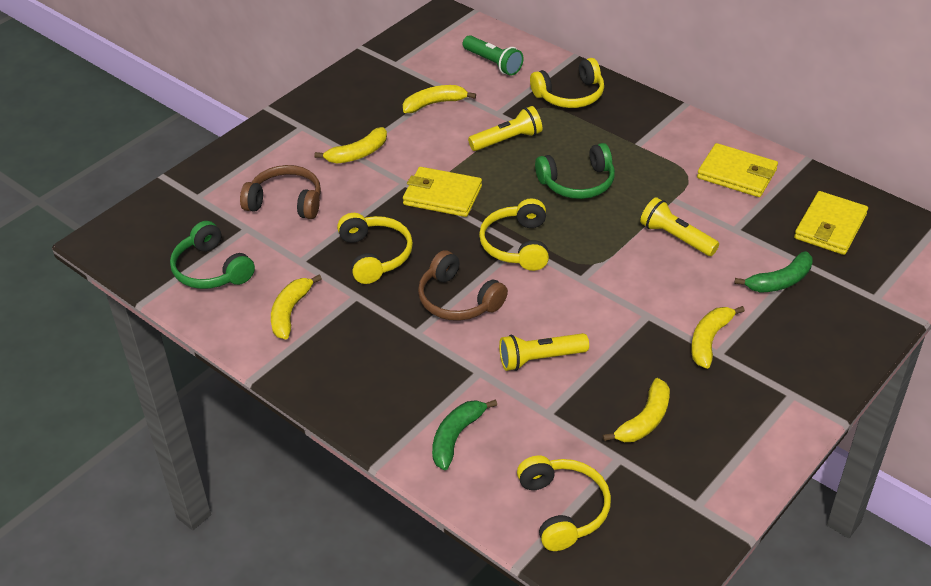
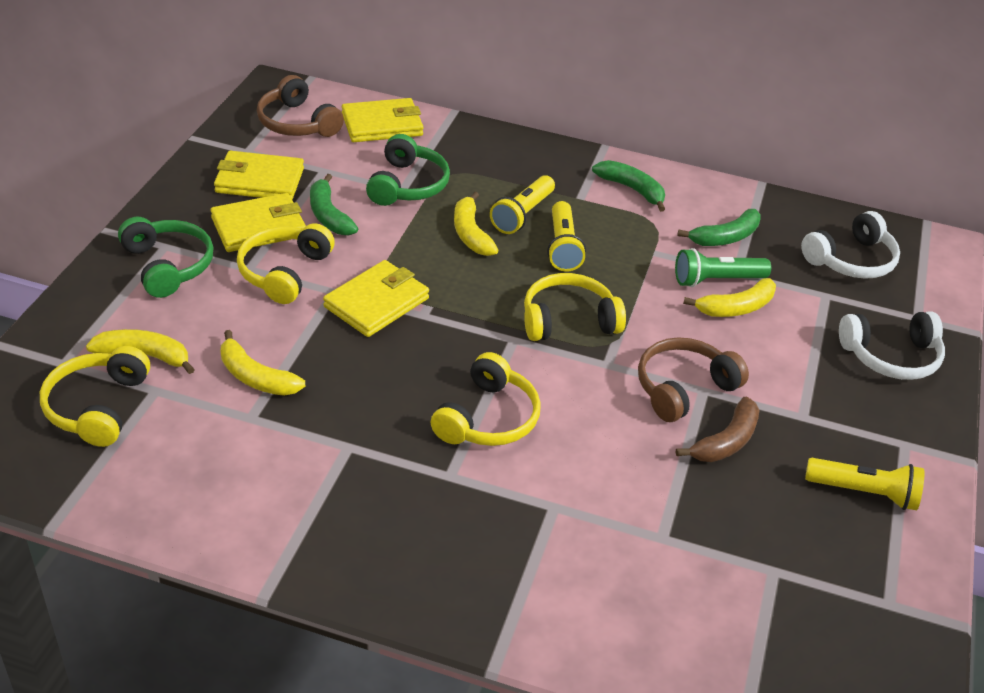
brown banana: 0 -> 1
green banana: 2 -> 3
white headphones: 0 -> 2
yellow banana: 5 -> 4
yellow wallet: 3 -> 4

